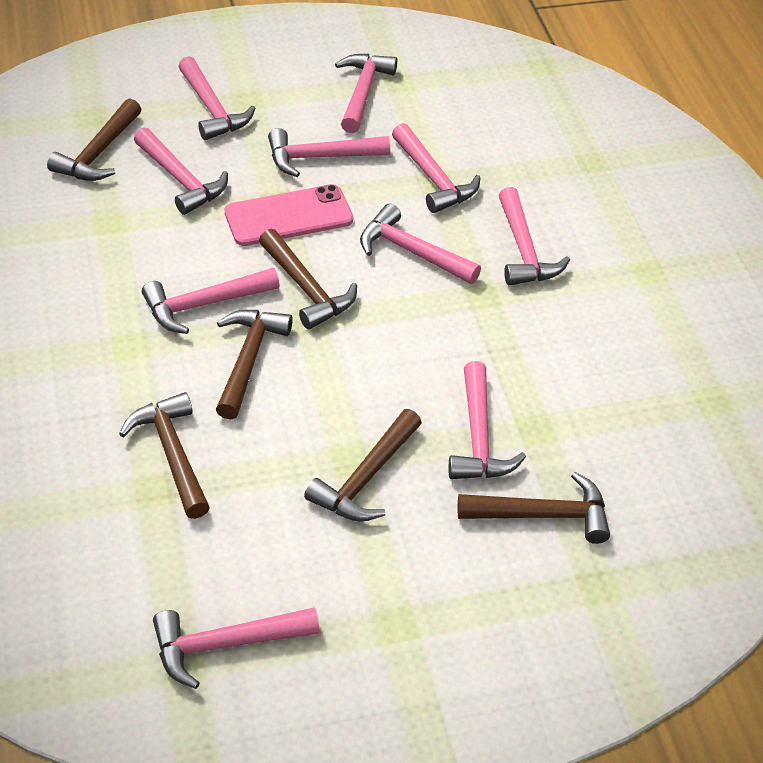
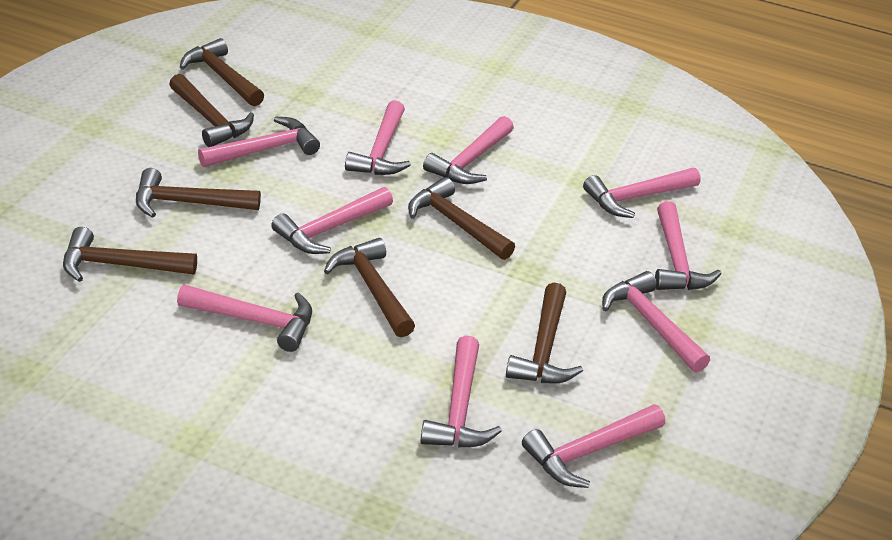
brown hammer: 6 -> 7
pink phone: 1 -> 0

